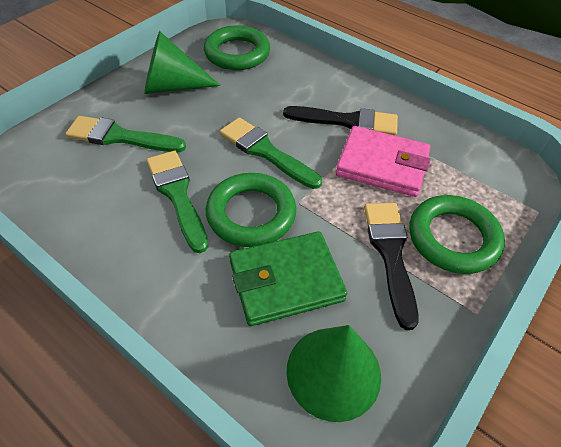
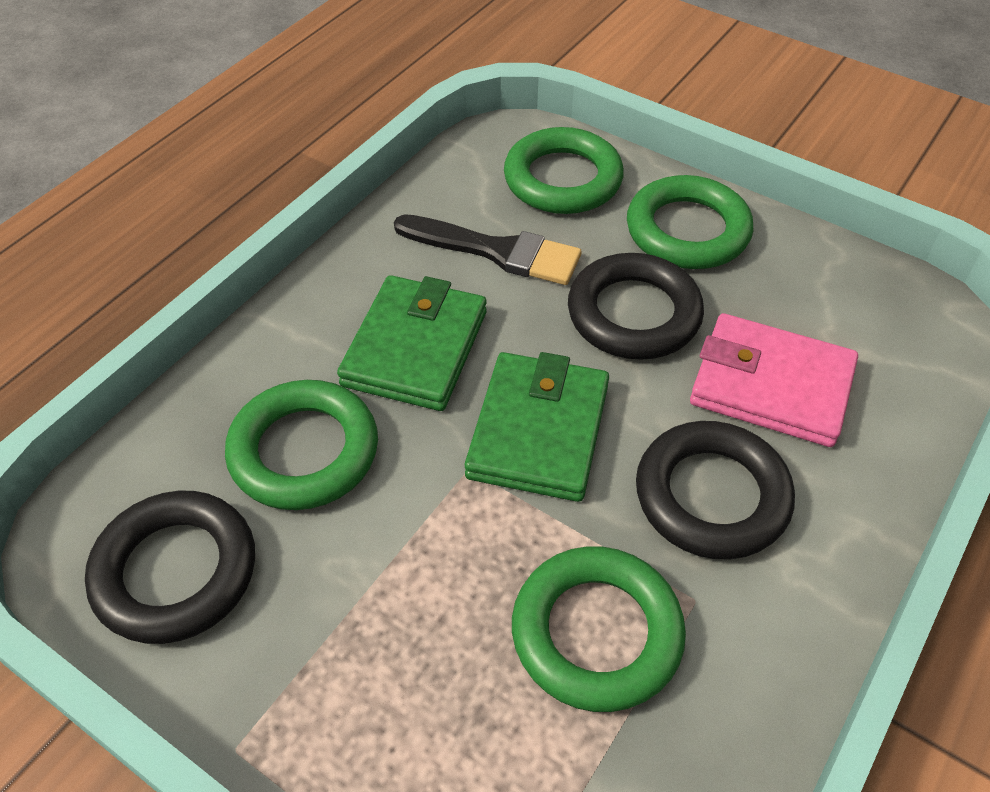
black brush: 2 -> 1
black ring: 0 -> 3
green brush: 3 -> 0
green cone: 2 -> 0
green ring: 3 -> 4
green wallet: 1 -> 2

